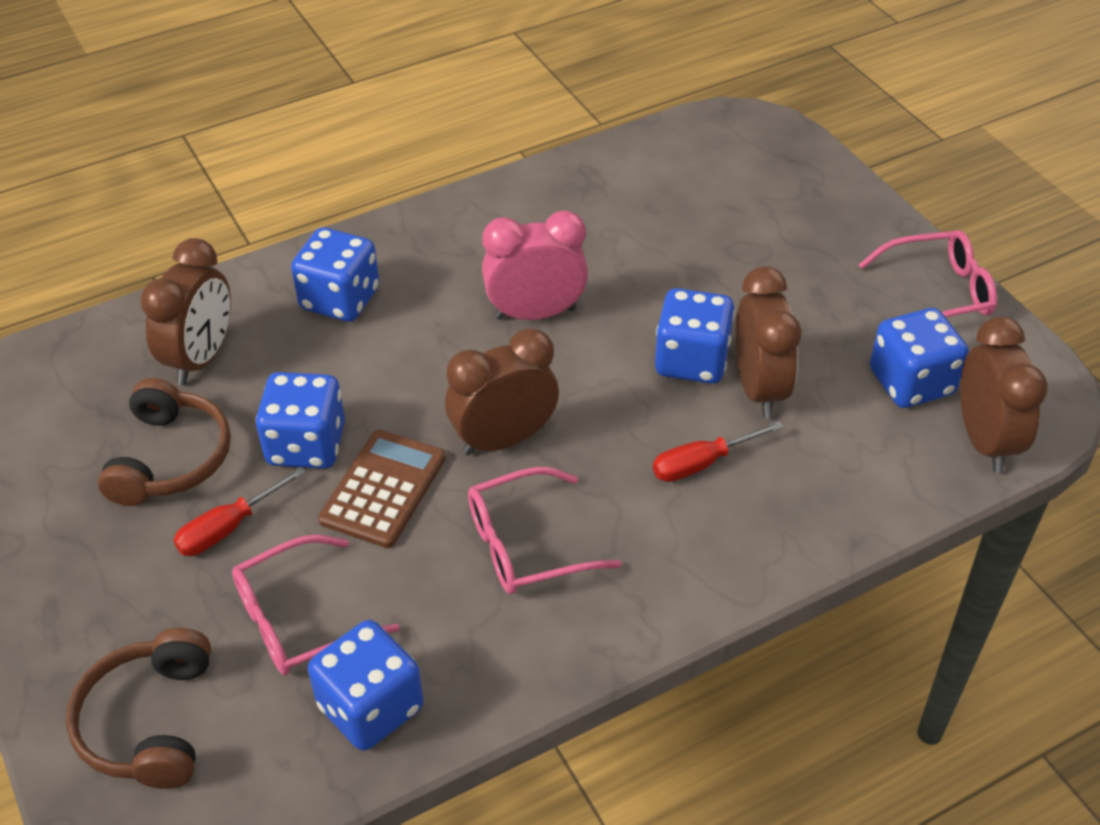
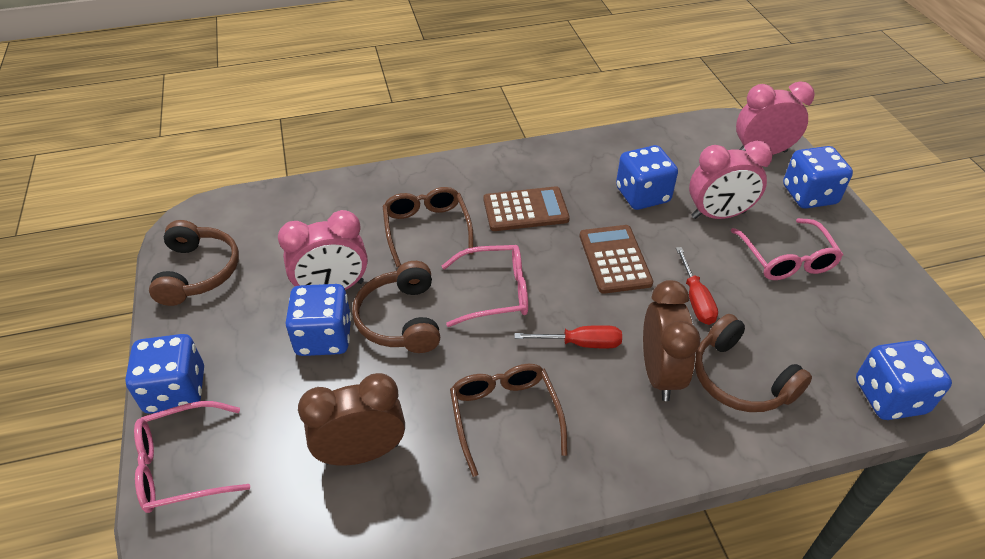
brown calculator: 1 -> 2
brown clock: 4 -> 2
brown glasses: 0 -> 2
brown headphones: 2 -> 3
pink clock: 1 -> 3

